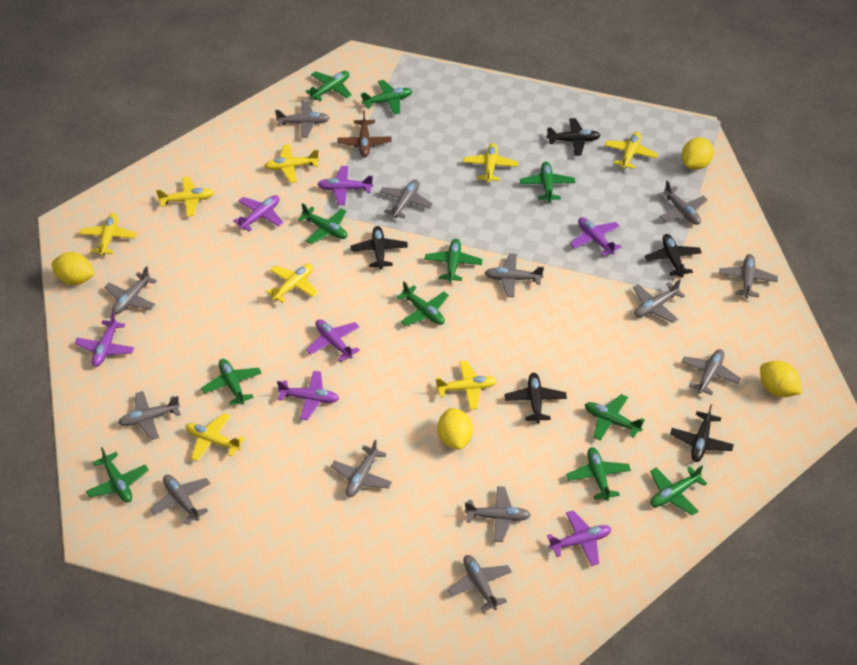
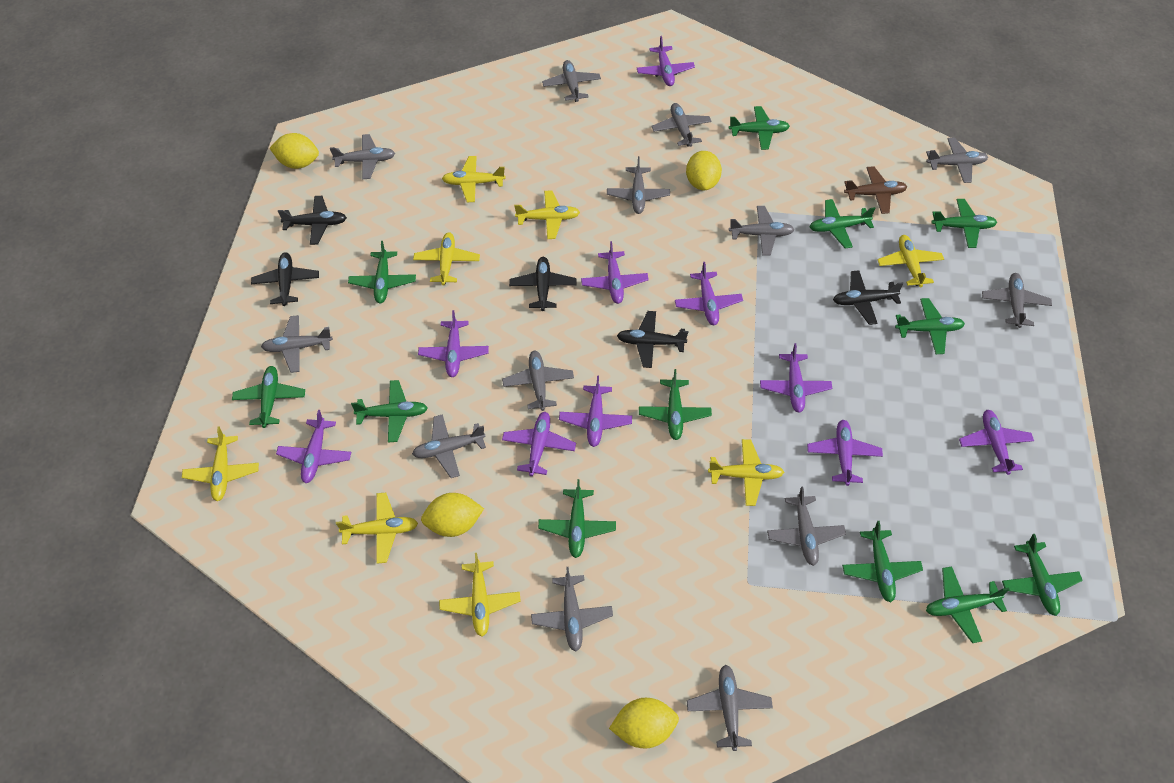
green plane: 11 -> 12
purple plane: 7 -> 10

